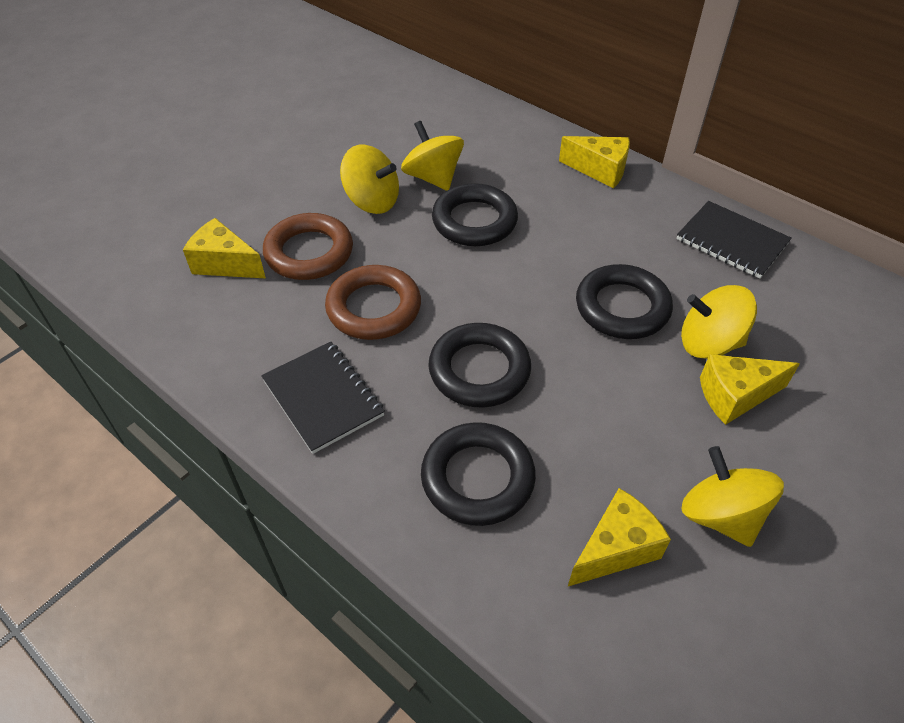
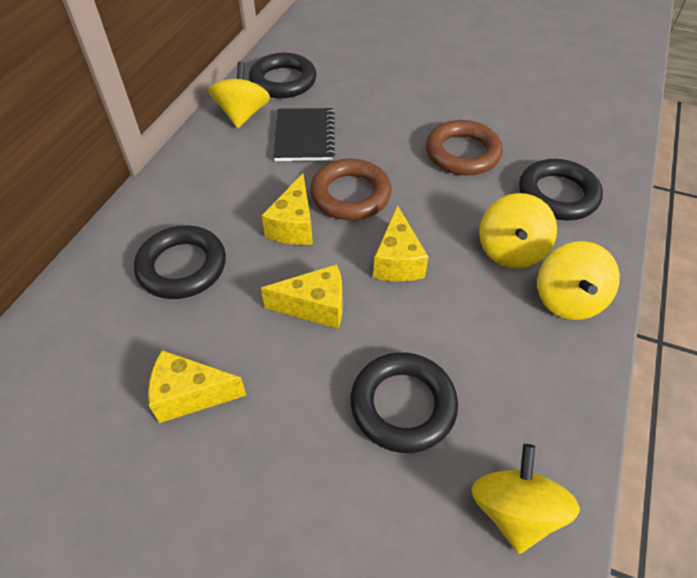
black notebook: 2 -> 1

